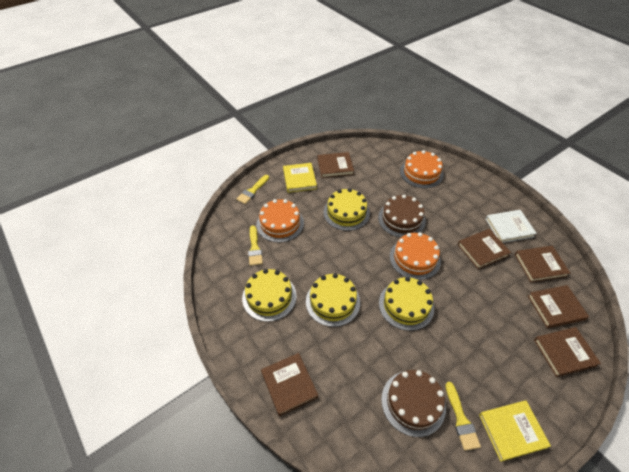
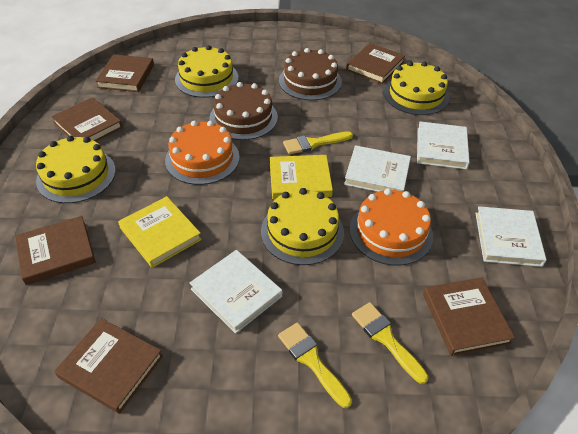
orange cake: 3 -> 2
white book: 1 -> 4

